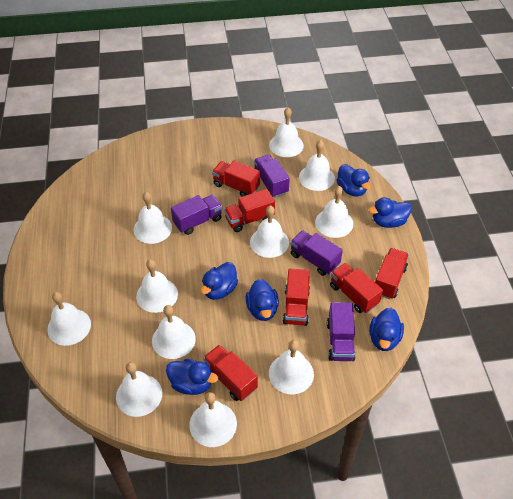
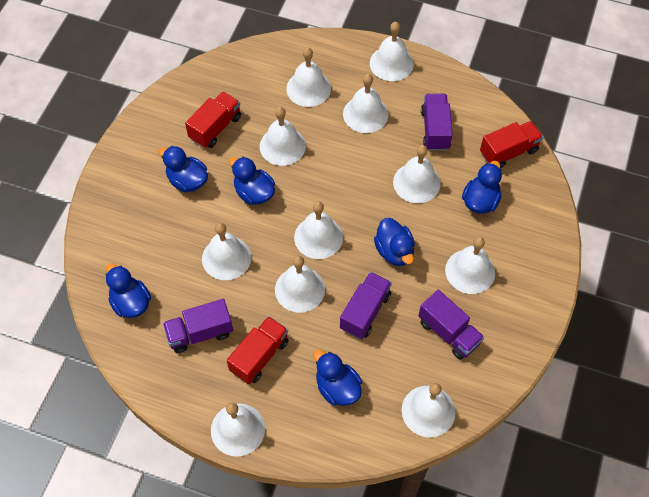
red truck: 6 -> 3

